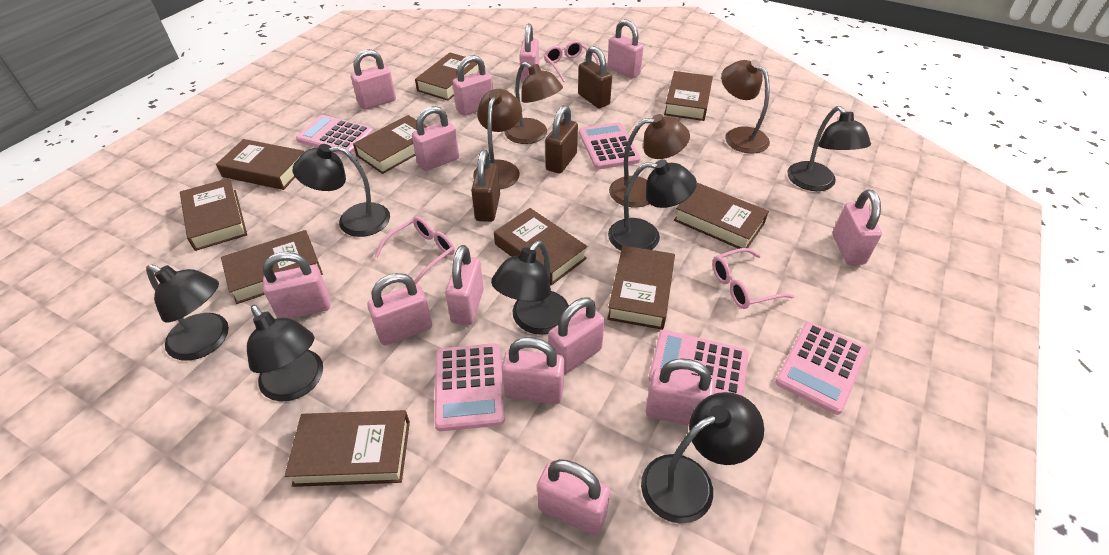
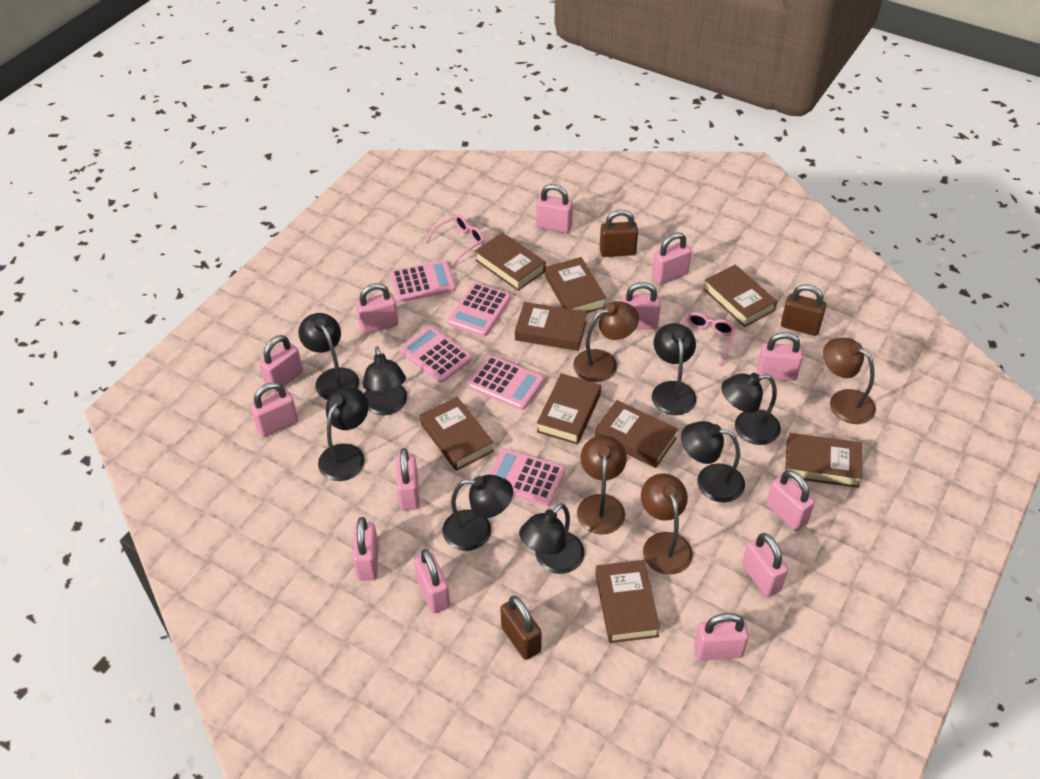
black lamp: 7 -> 8
brown book: 10 -> 9
pink glasses: 3 -> 2

